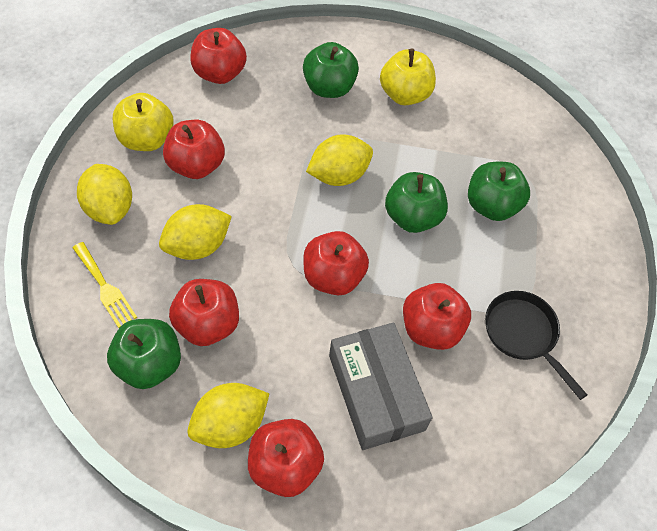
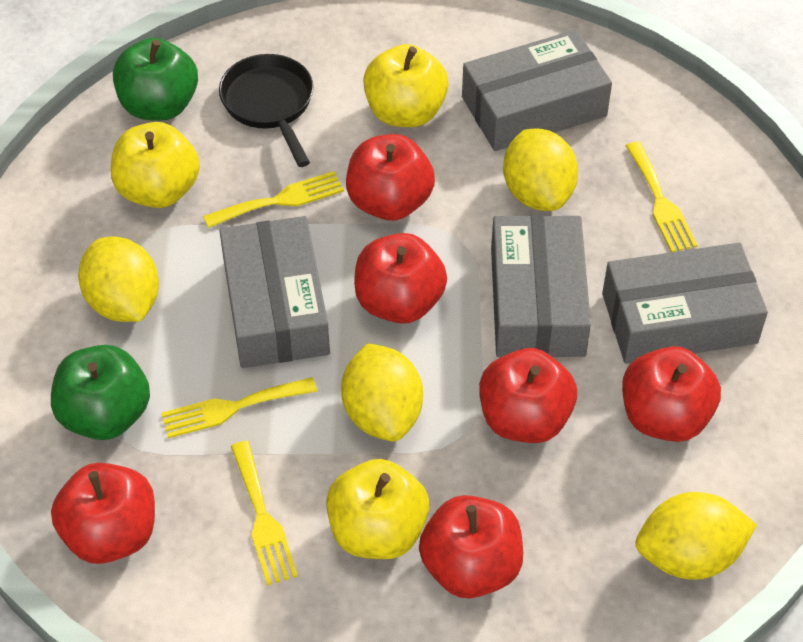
green apple: 4 -> 2
grey box: 1 -> 4
yellow apple: 2 -> 3
yellow fork: 1 -> 4

